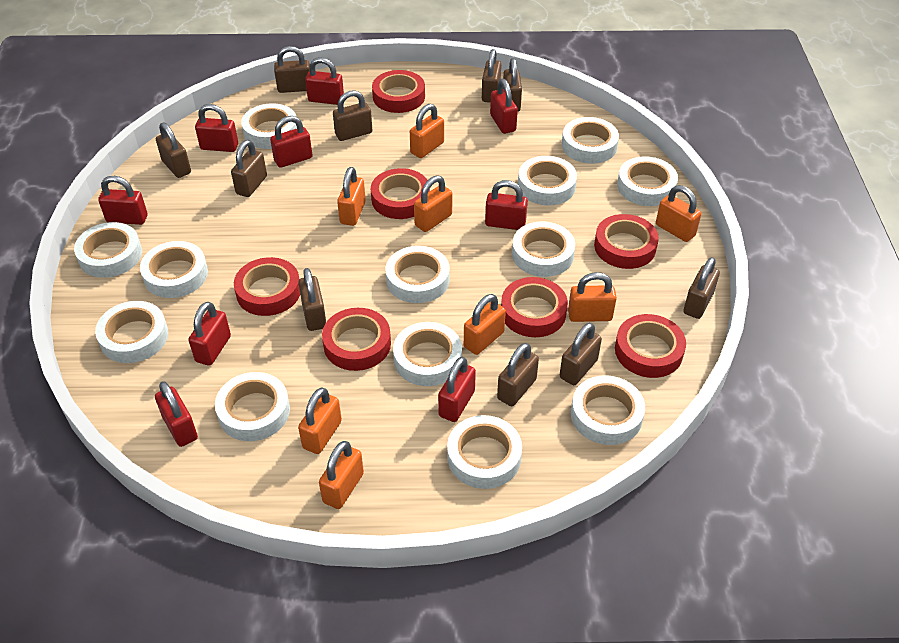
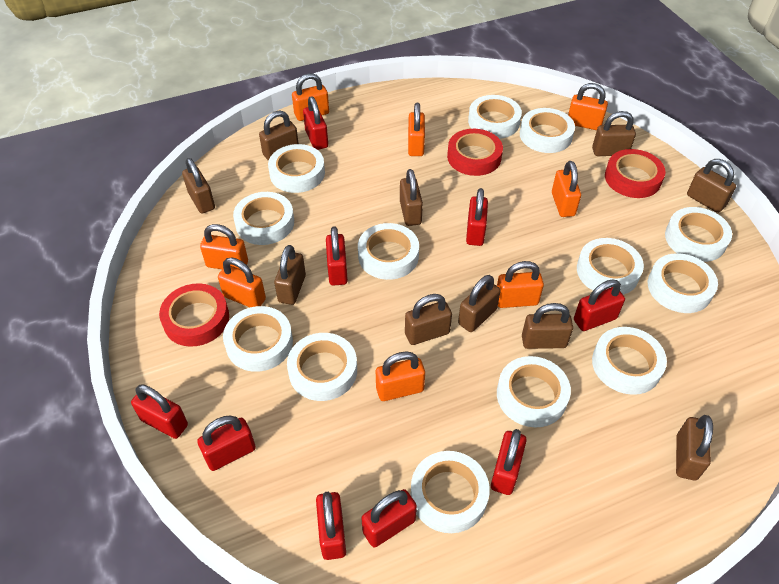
red tape: 7 -> 3

